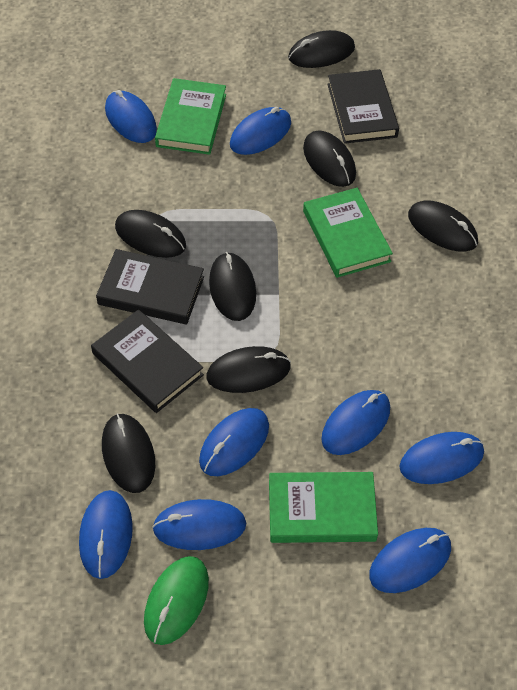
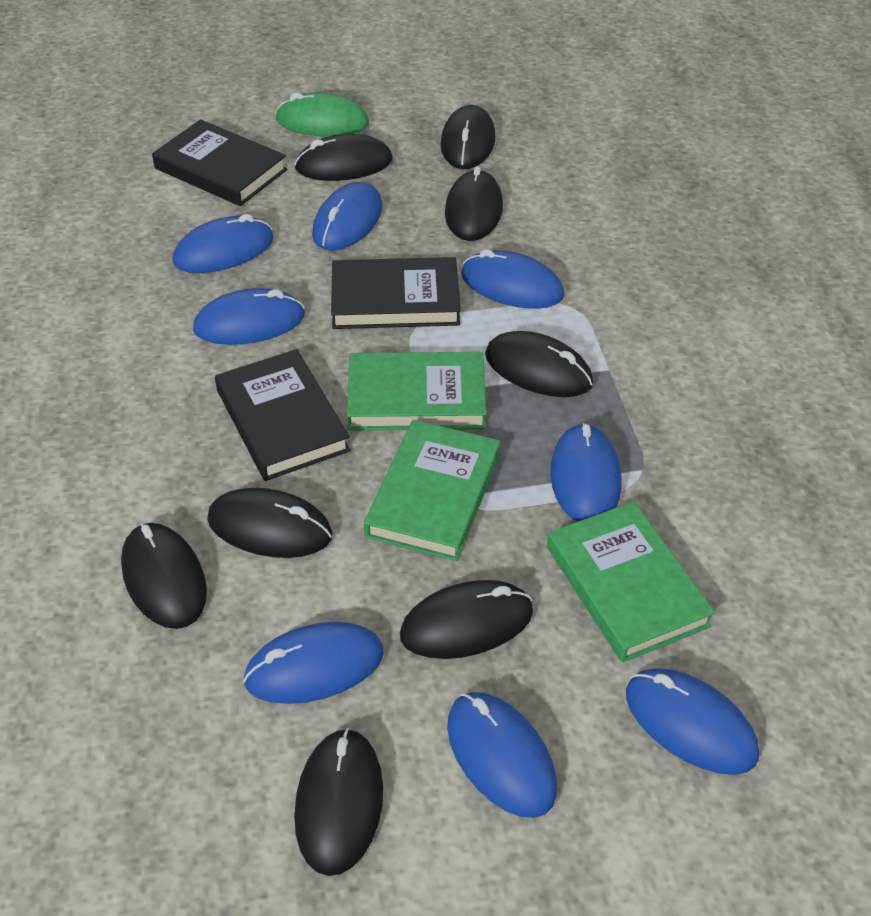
black mouse: 7 -> 8

